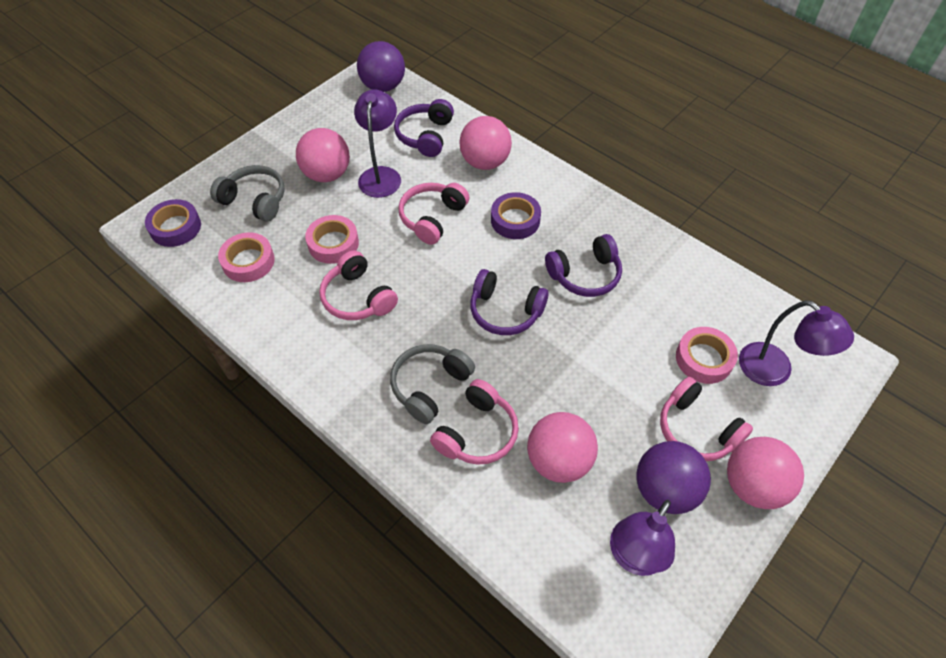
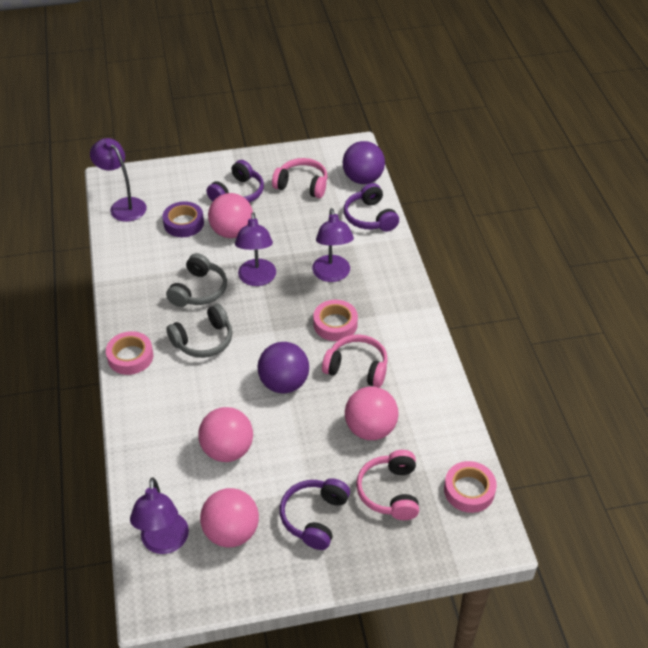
pink headphones: 4 -> 3
purple lamp: 3 -> 4
purple tape: 2 -> 1

